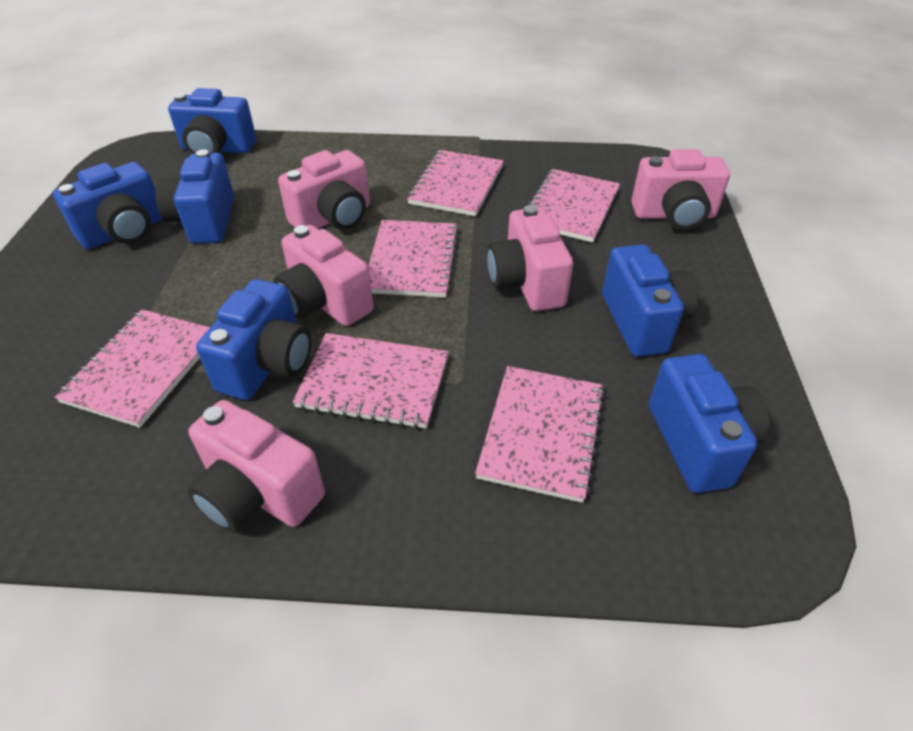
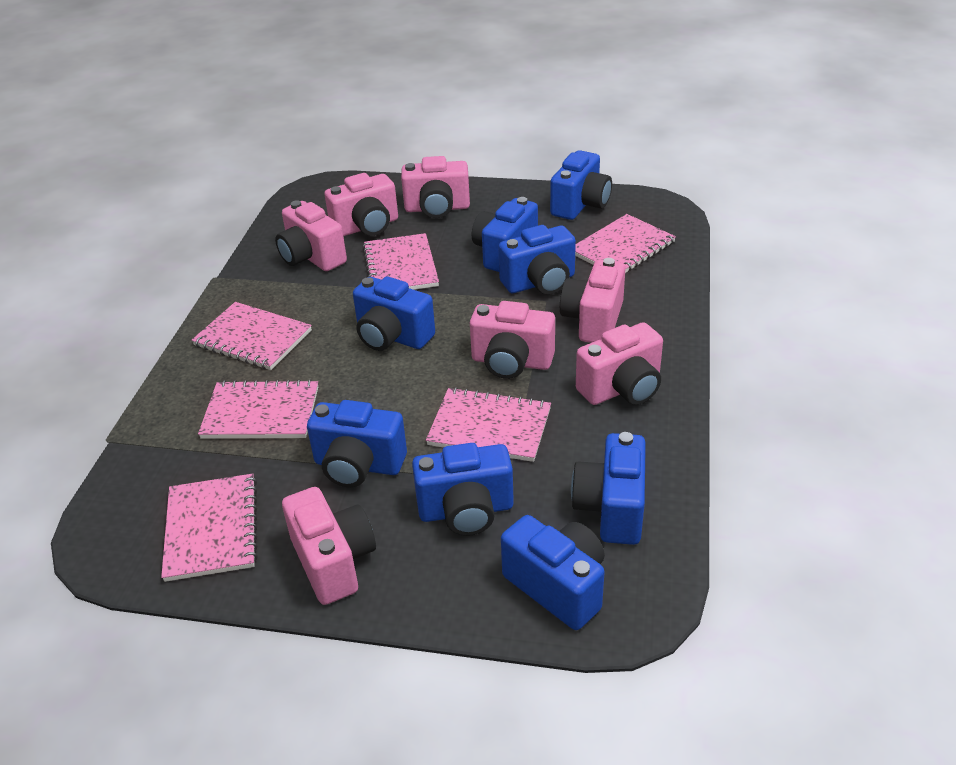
blue camera: 6 -> 8
pink camera: 5 -> 7

